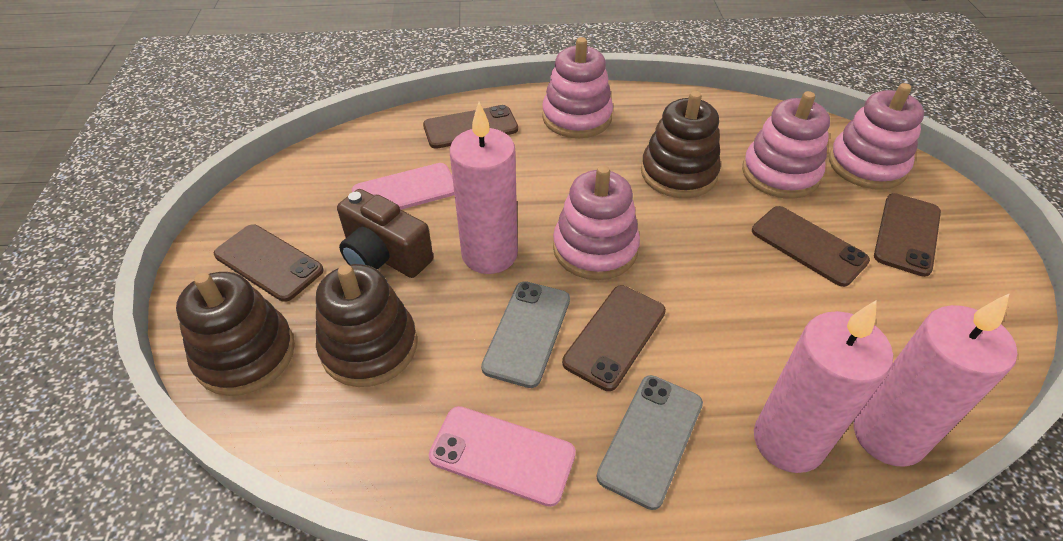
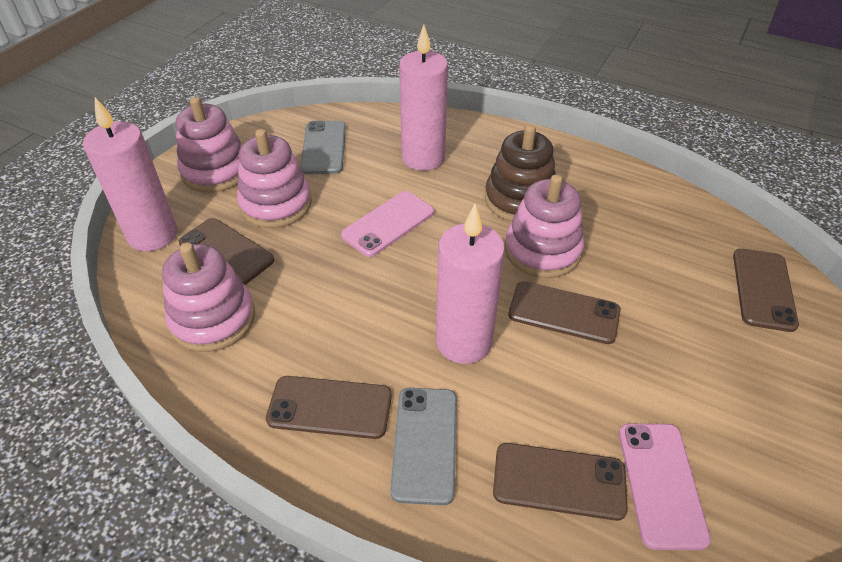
brown camera: 1 -> 0
brown stacking toy: 3 -> 1

